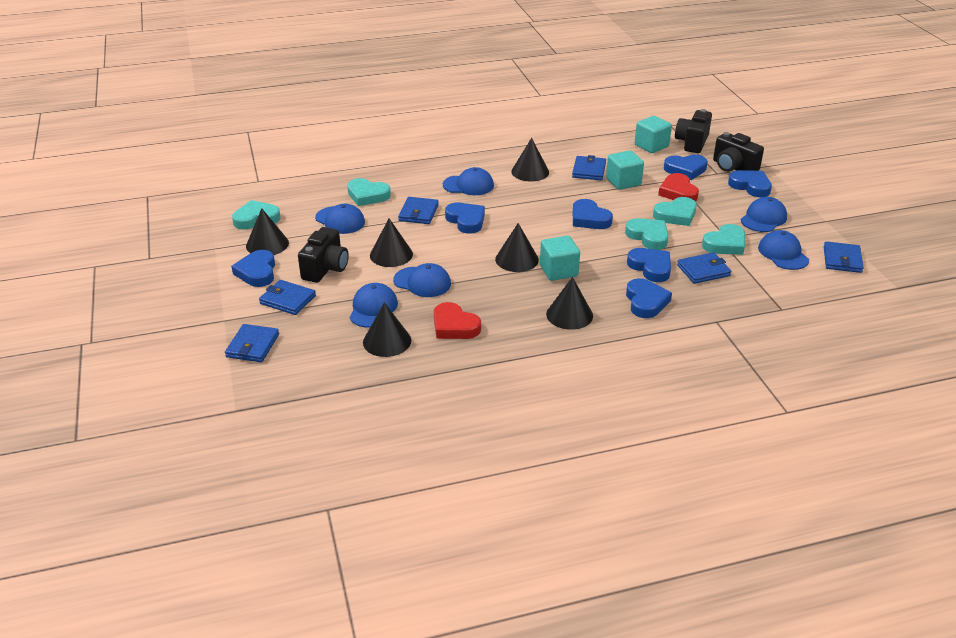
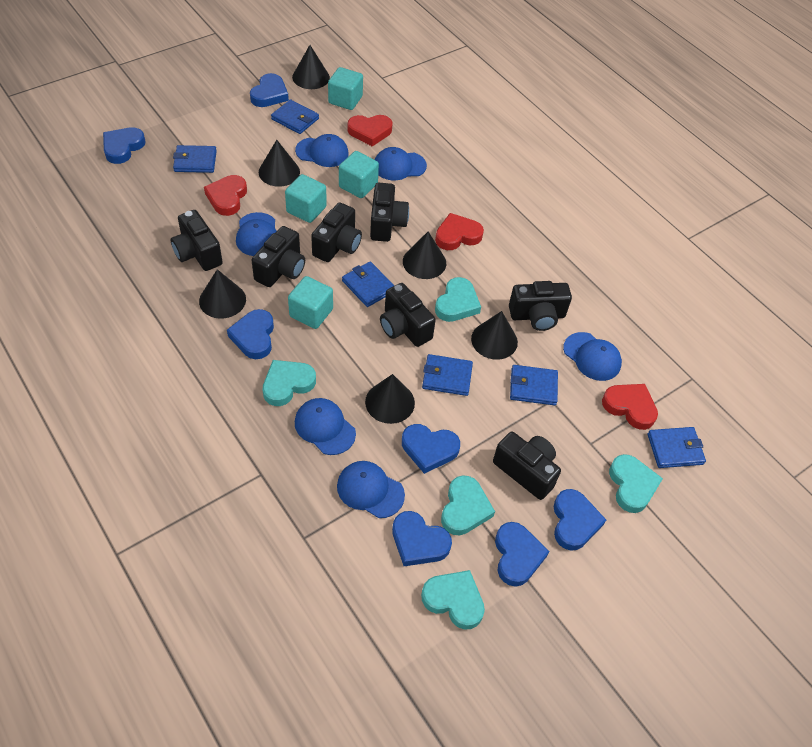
black camera: 3 -> 7
red heart: 2 -> 4
turquoise cube: 3 -> 4

